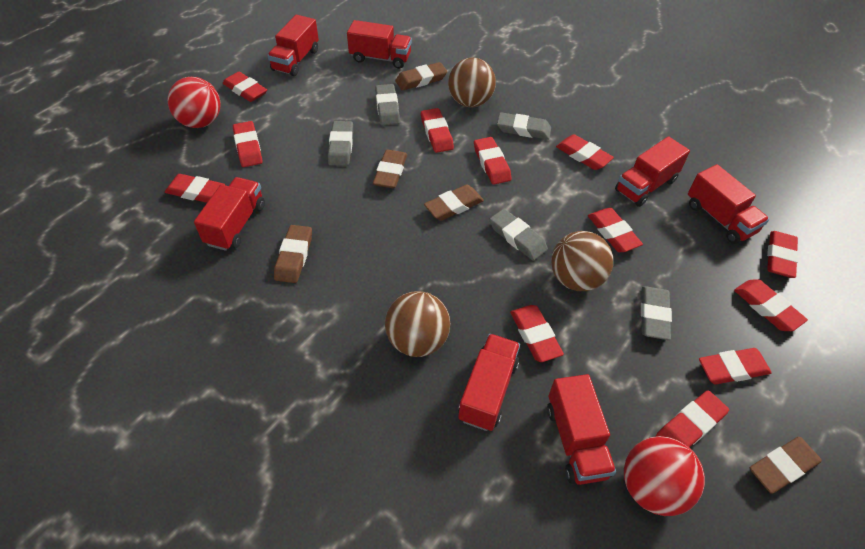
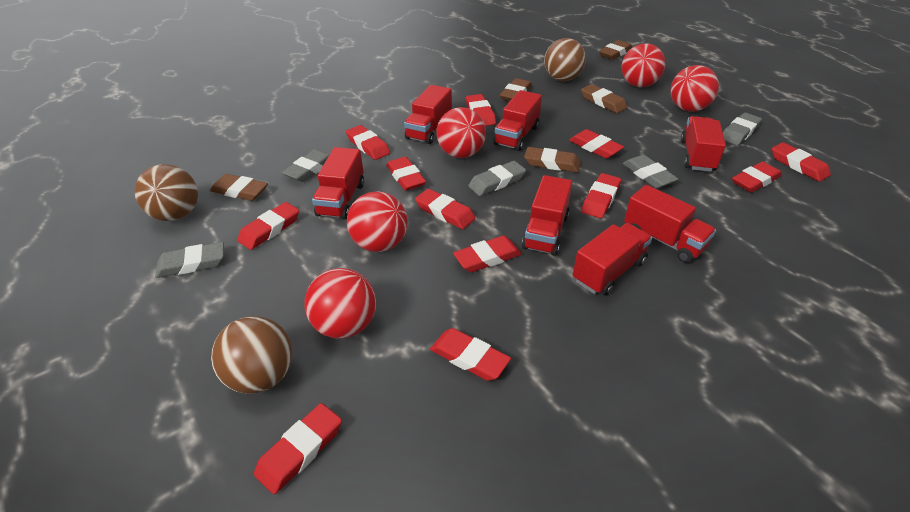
red ball: 2 -> 5

